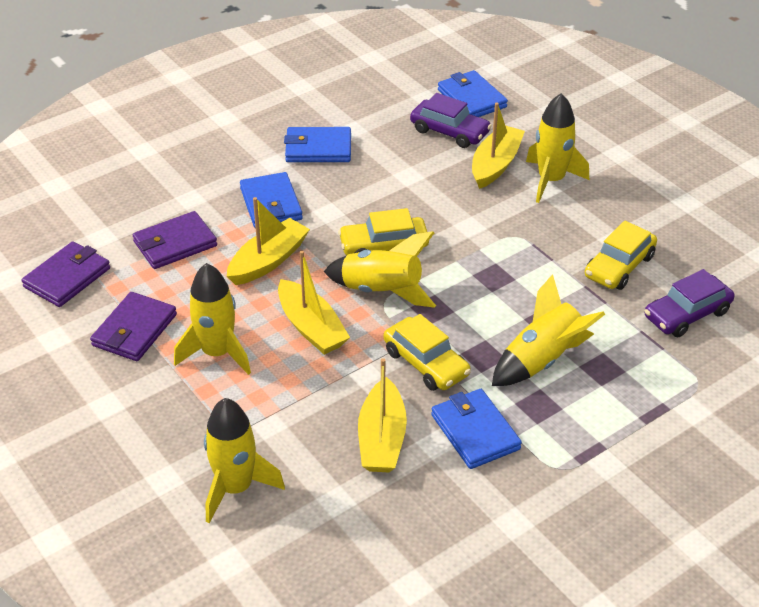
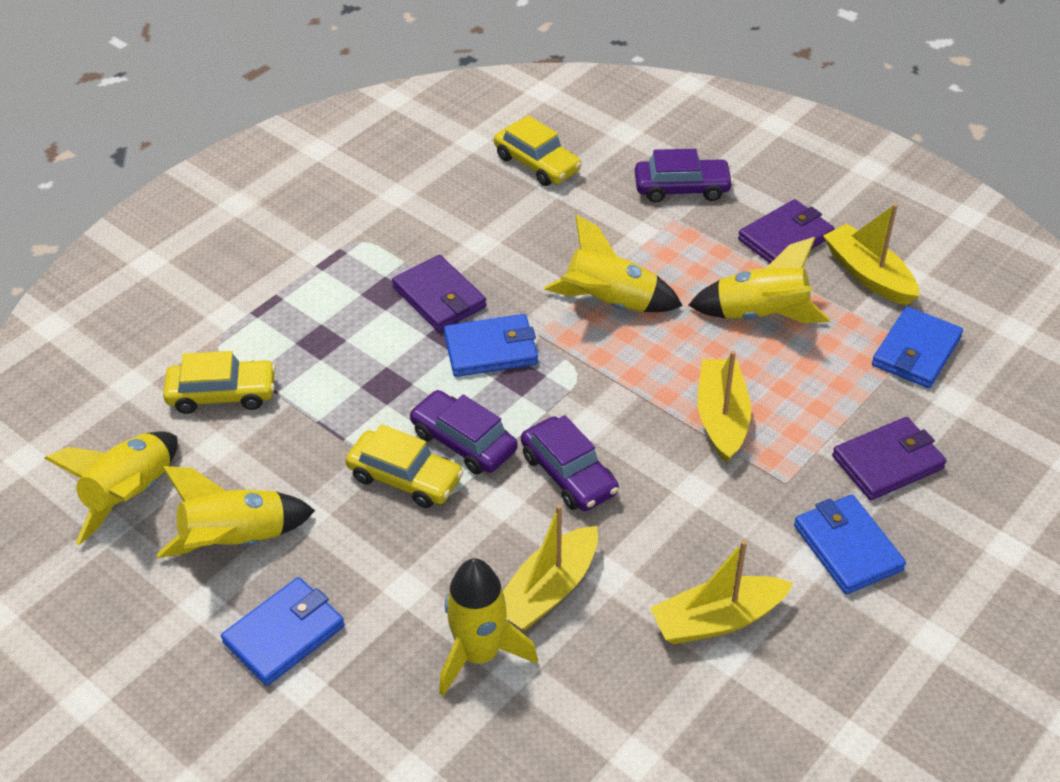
purple car: 2 -> 3

